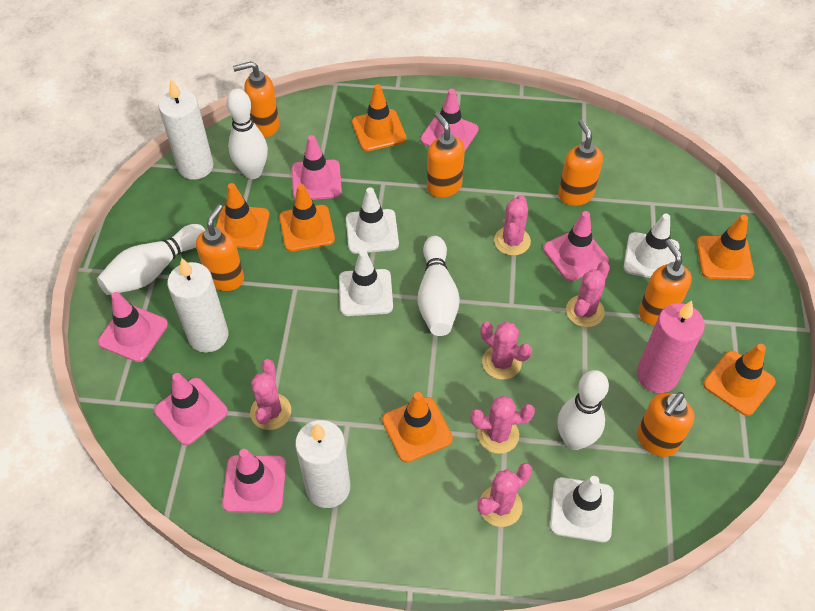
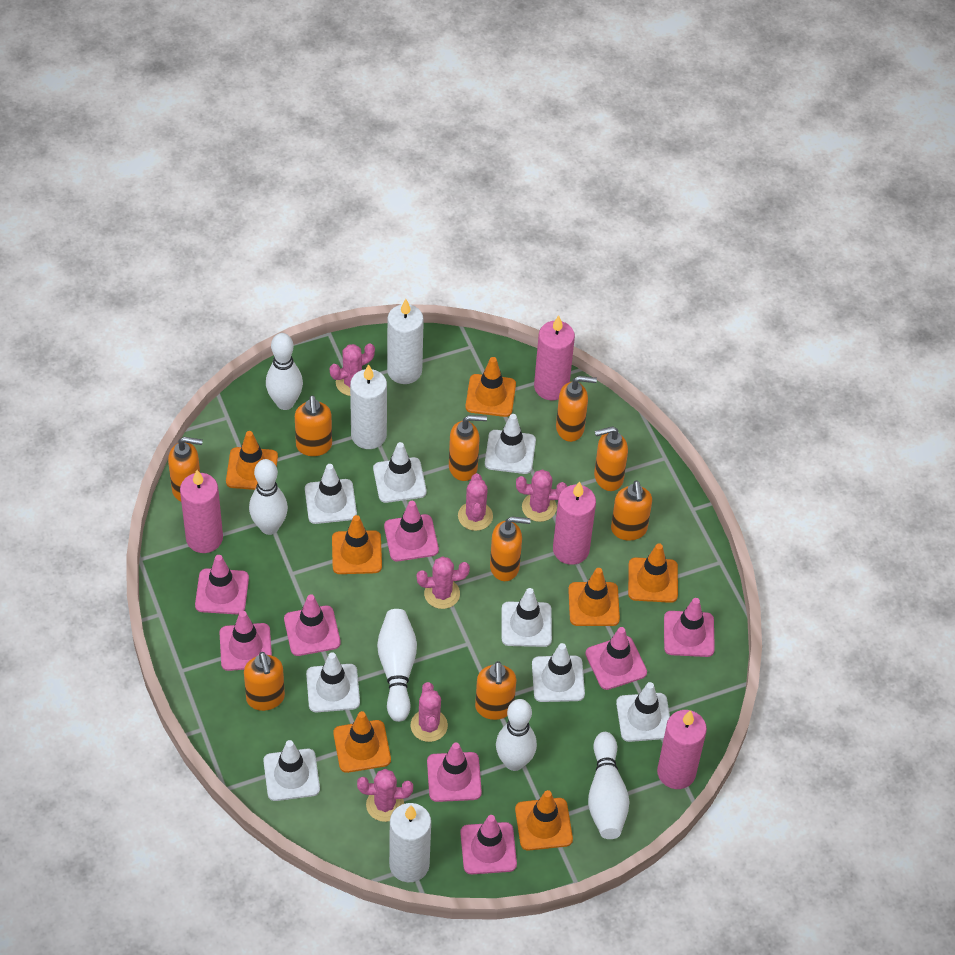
orange soap dispenser: 6 -> 9
orange traffic cone: 6 -> 7
pink candle: 1 -> 4
pink traffic cone: 6 -> 8
white bowling pin: 4 -> 5
white traffic cone: 4 -> 8

